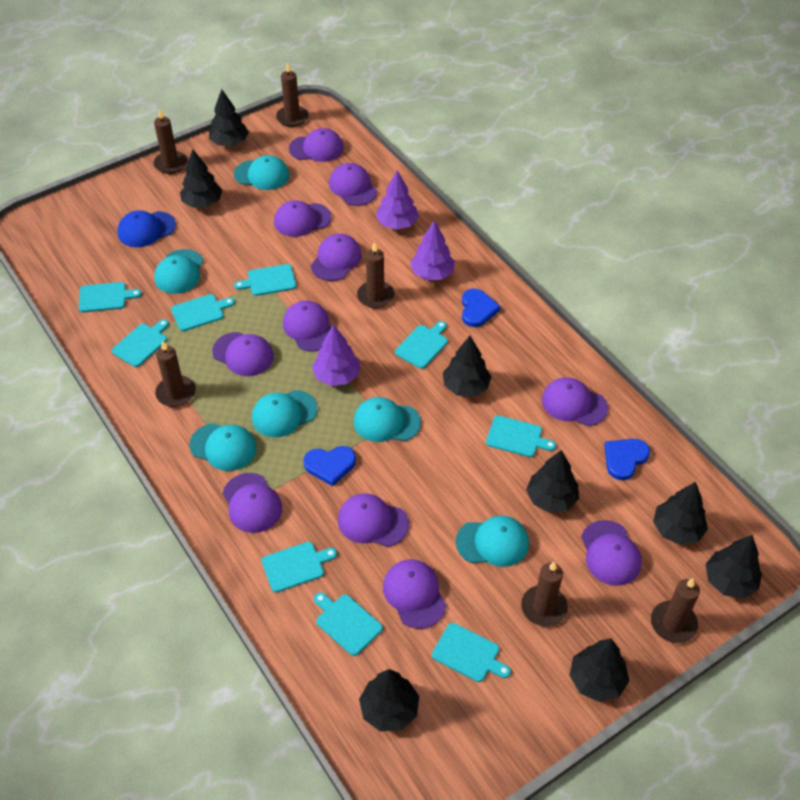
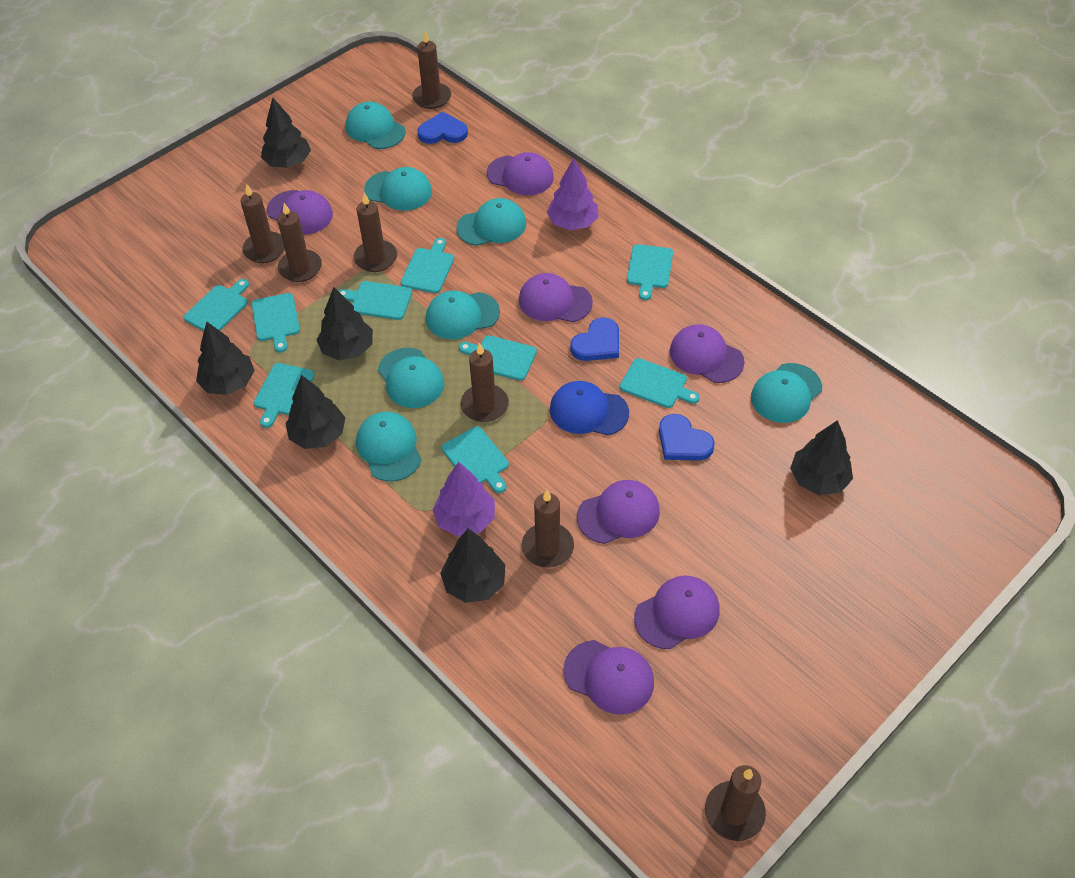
black tree: 8 -> 6
brown candle: 6 -> 7
purple cap: 11 -> 7
purple tree: 3 -> 2
turquoise cap: 6 -> 7

